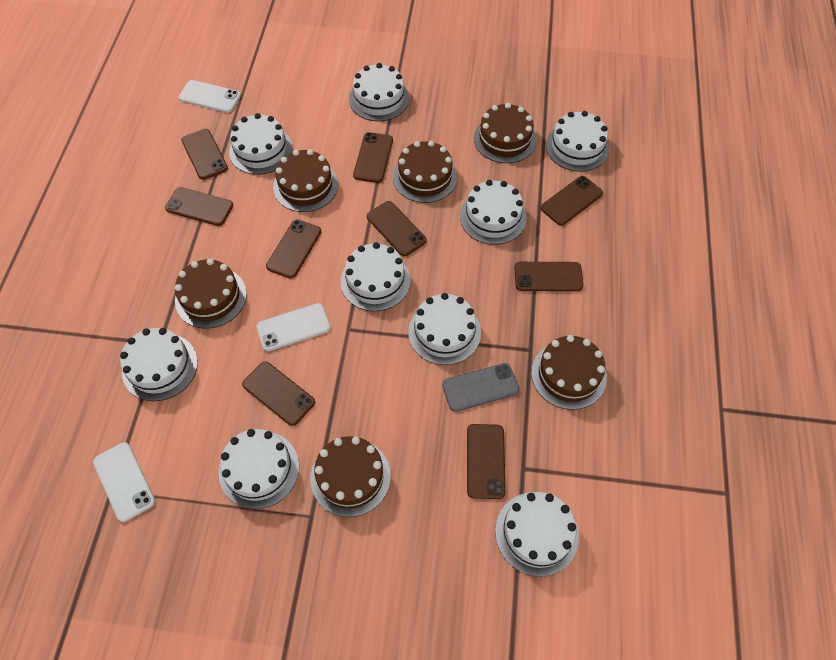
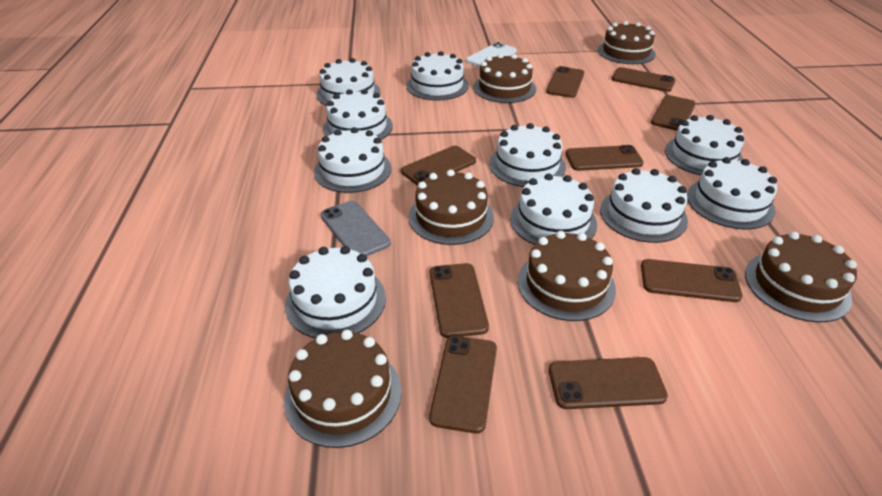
white cake: 9 -> 10
white phone: 3 -> 1

